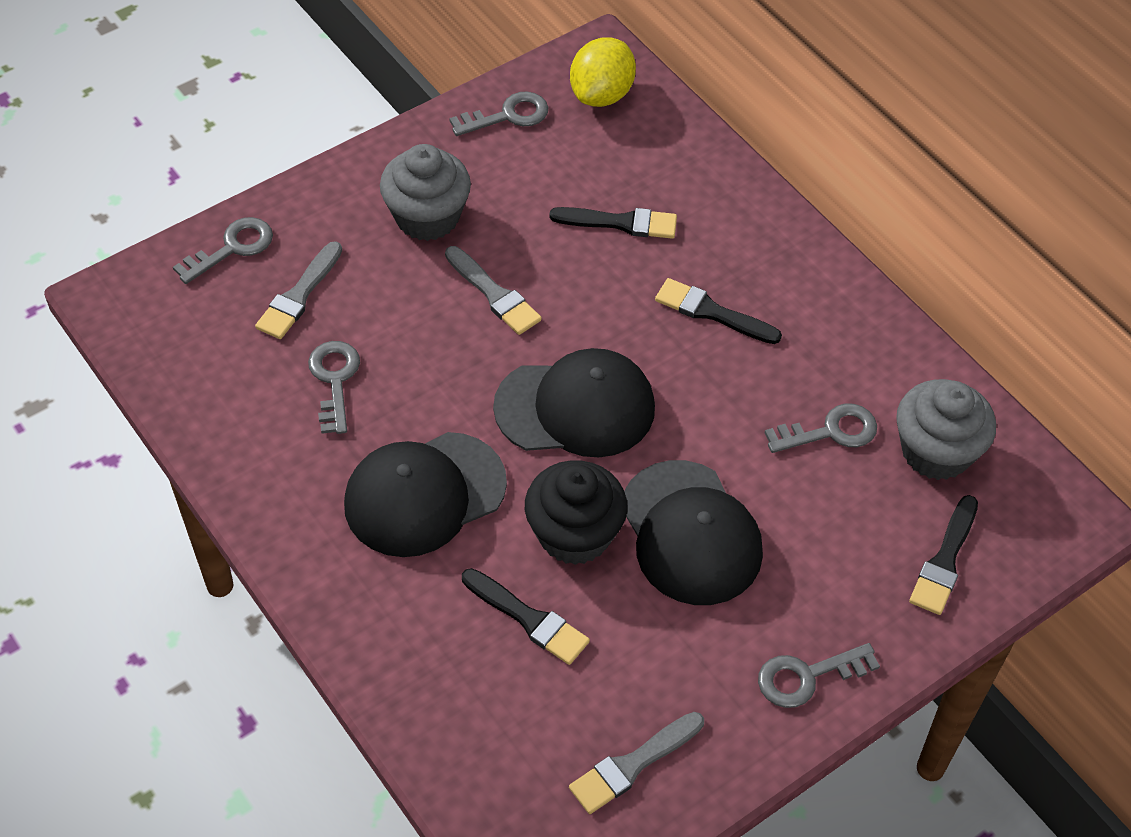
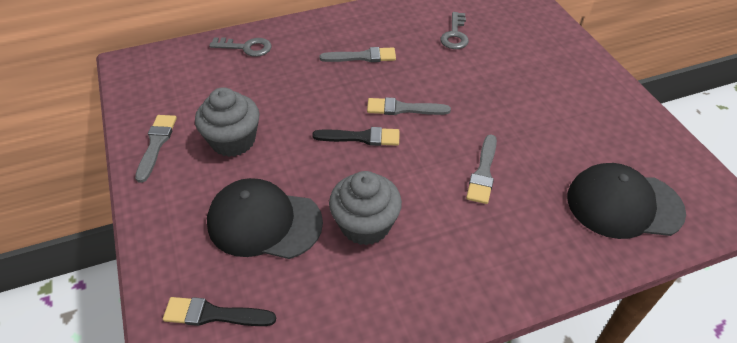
black brush: 4 -> 2
black cap: 3 -> 2
black cupcake: 1 -> 0
grey brush: 3 -> 4
grey key: 5 -> 2
yellow lemon: 1 -> 0

